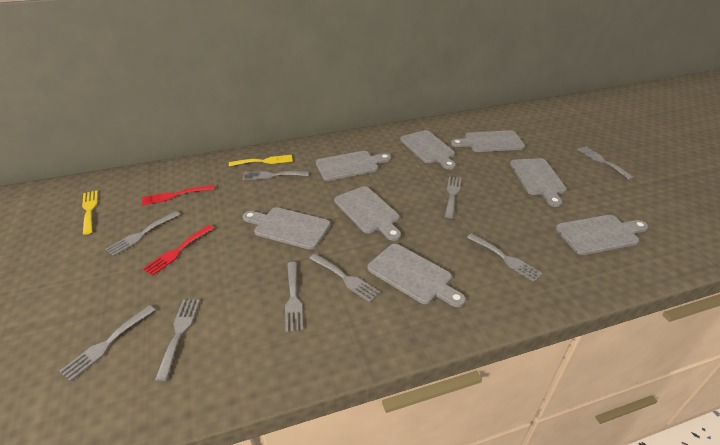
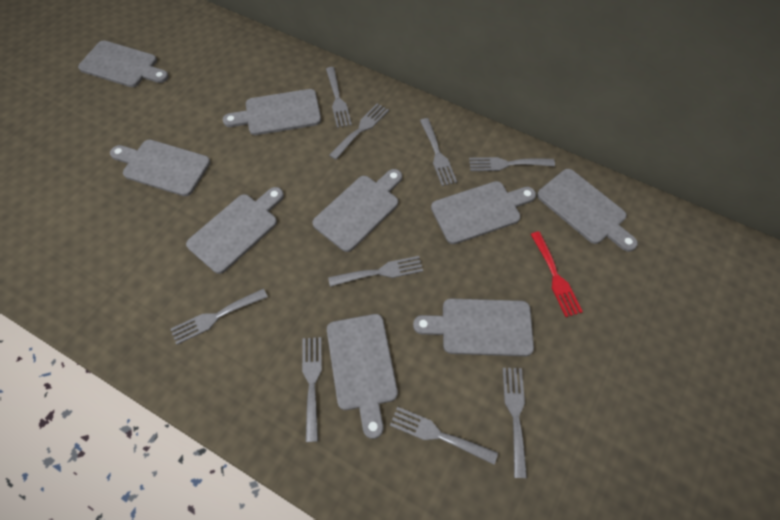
grey cutting board: 8 -> 9
red fork: 2 -> 1
yellow fork: 2 -> 0

